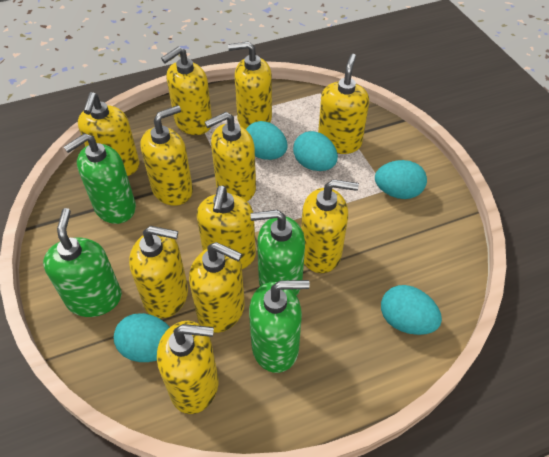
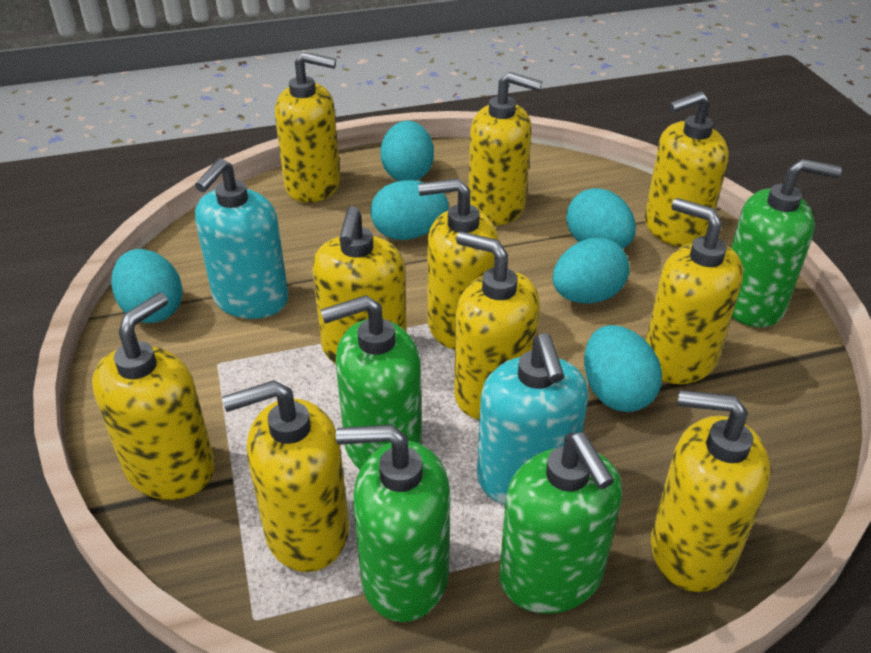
turquoise egg: 5 -> 6
turquoise soap dispenser: 0 -> 2
yellow soap dispenser: 11 -> 10

